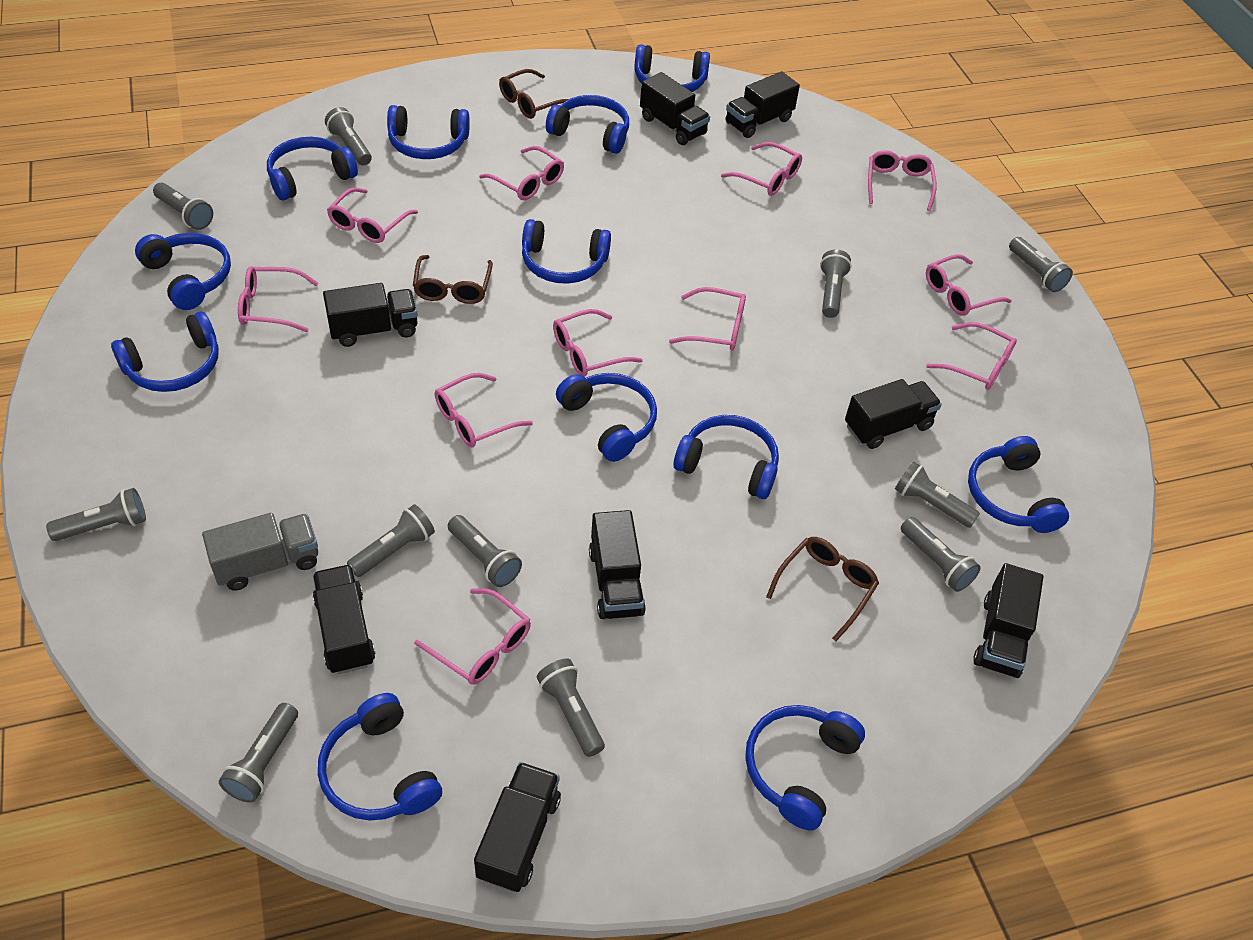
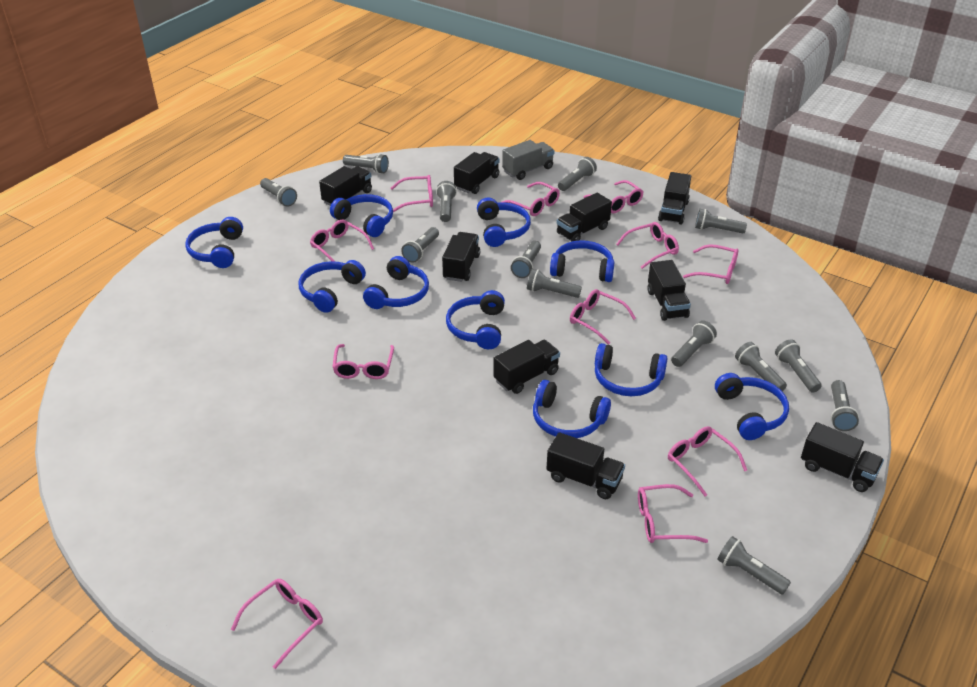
black truck: 8 -> 9
blue headphones: 12 -> 10
brown glasses: 3 -> 0
grey flashlight: 11 -> 13

